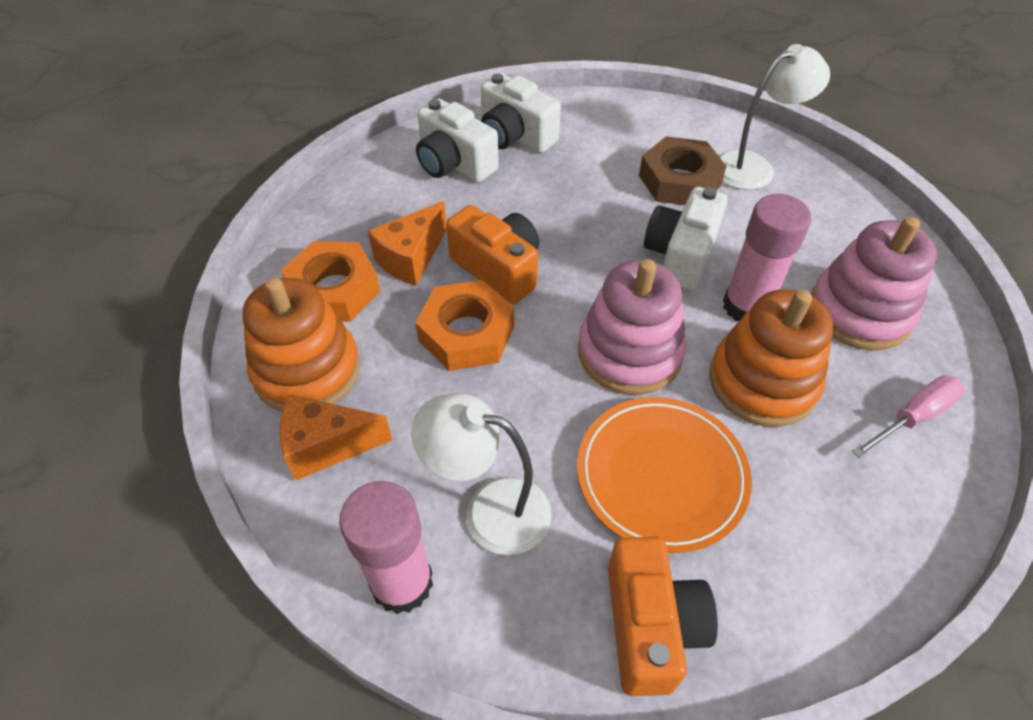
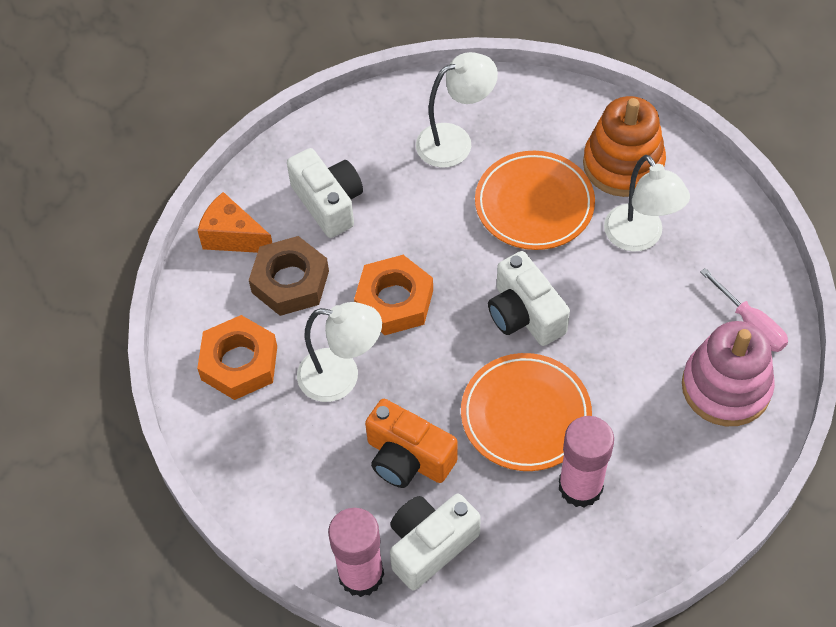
orange camera: 2 -> 1
orange cheese: 2 -> 1
orange plate: 1 -> 2
orange stacking toy: 2 -> 1
pink stacking toy: 2 -> 1
white lamp: 2 -> 3

